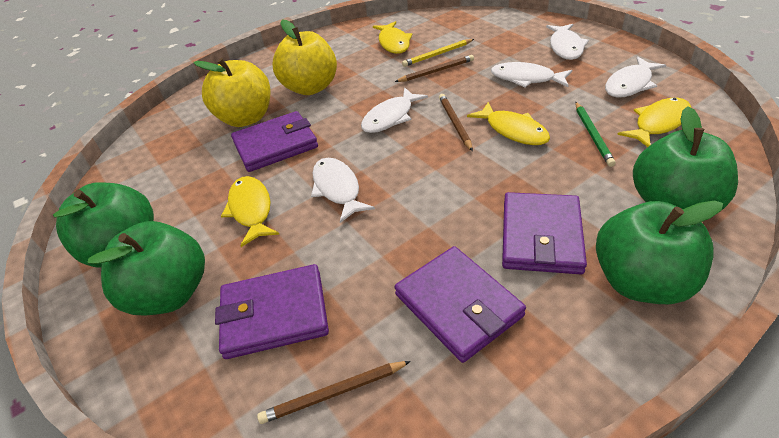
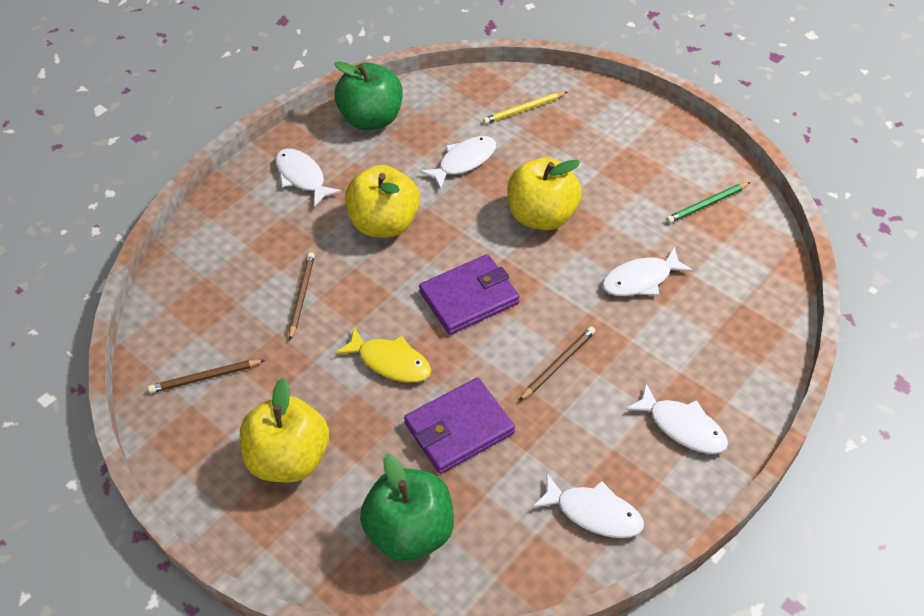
green apple: 4 -> 2
purple wallet: 4 -> 2
yellow apple: 2 -> 3
yellow fish: 4 -> 1

